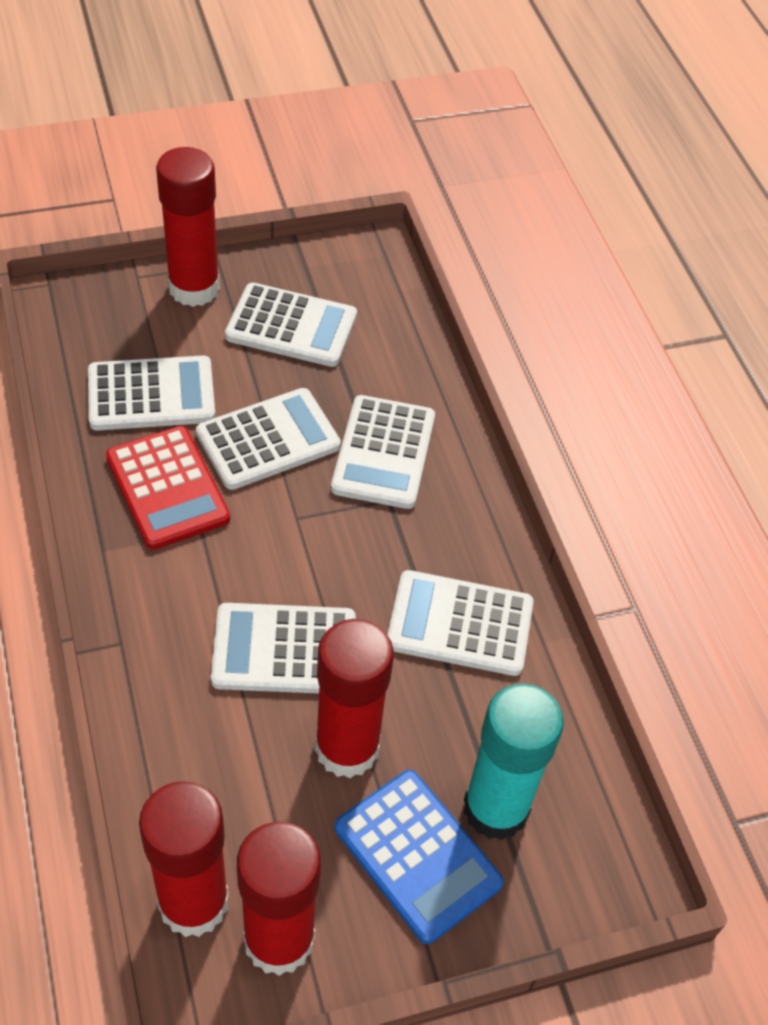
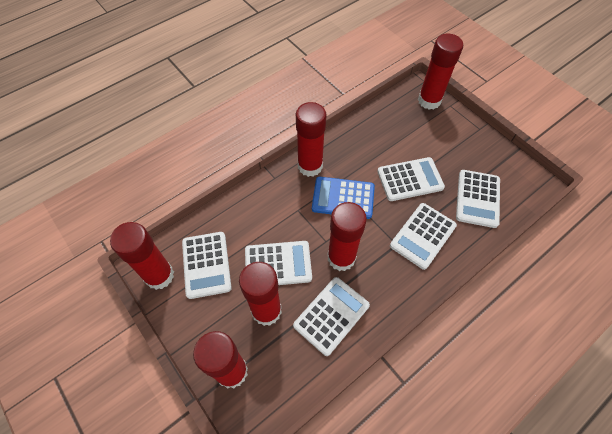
red calculator: 1 -> 0
red glue stick: 4 -> 6
turquoise glue stick: 1 -> 0

